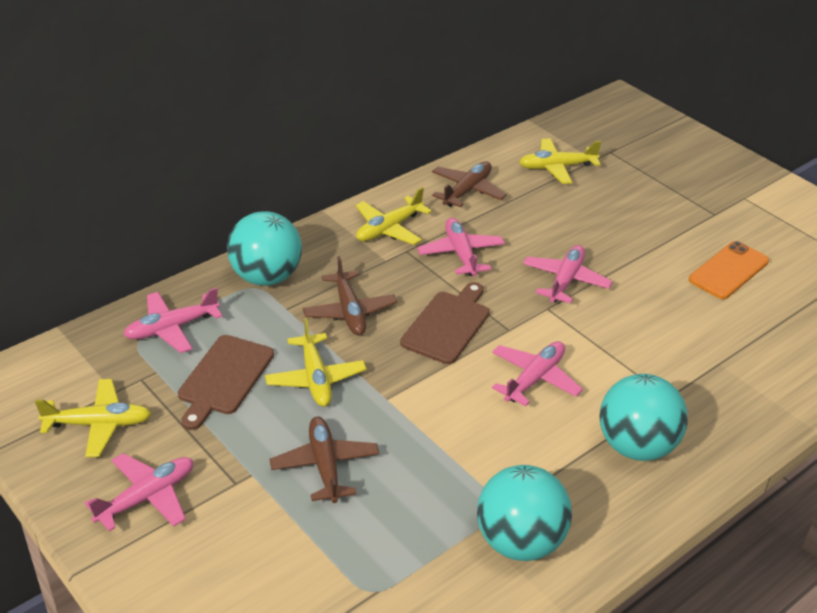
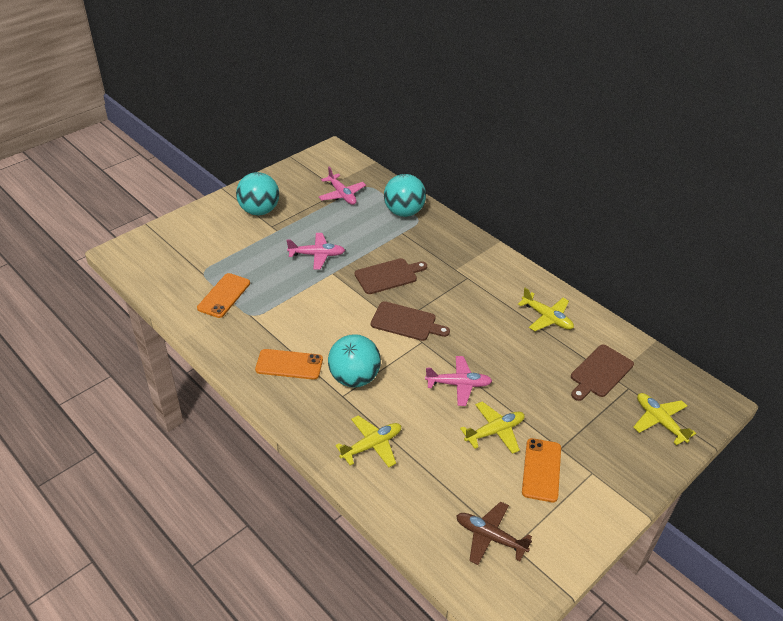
brown cutting board: 2 -> 3
brown plane: 3 -> 1
orange phone: 1 -> 3
pink plane: 5 -> 3

